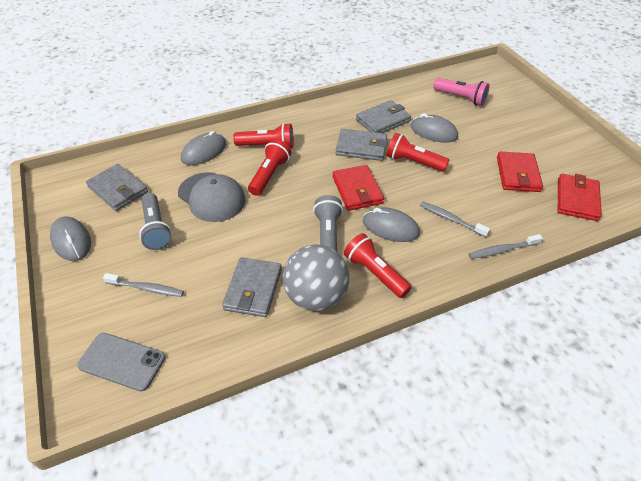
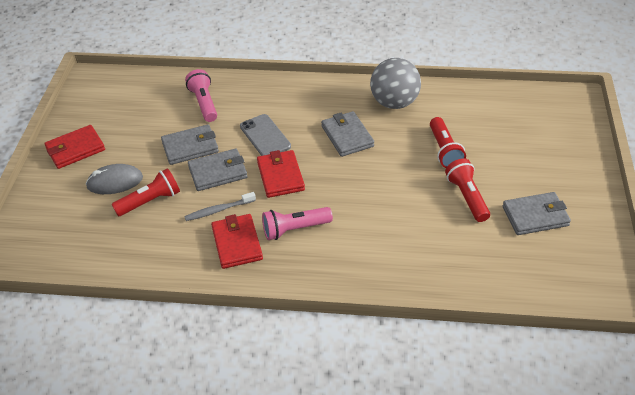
grey cap: 1 -> 0
grey flashlight: 2 -> 0
grey mouse: 4 -> 1
grey toothbrush: 3 -> 1
pink flashlight: 1 -> 2
red flashlight: 4 -> 3

